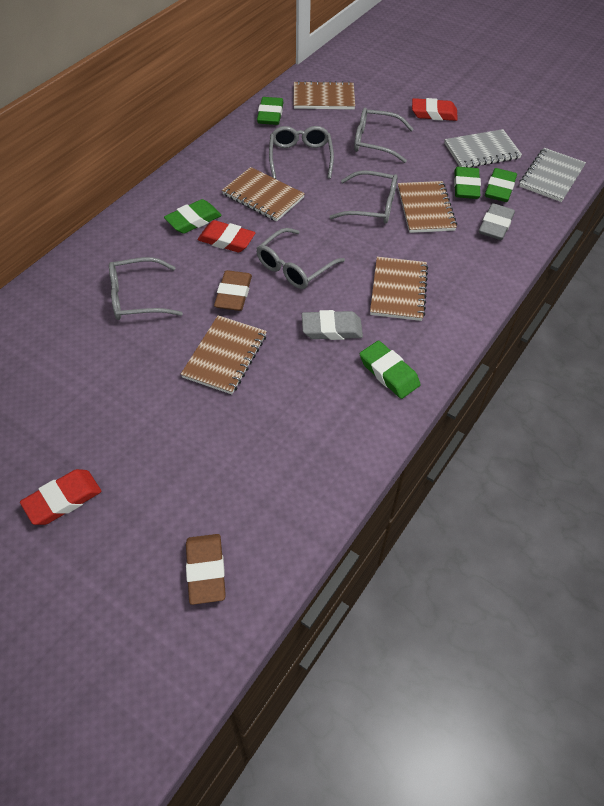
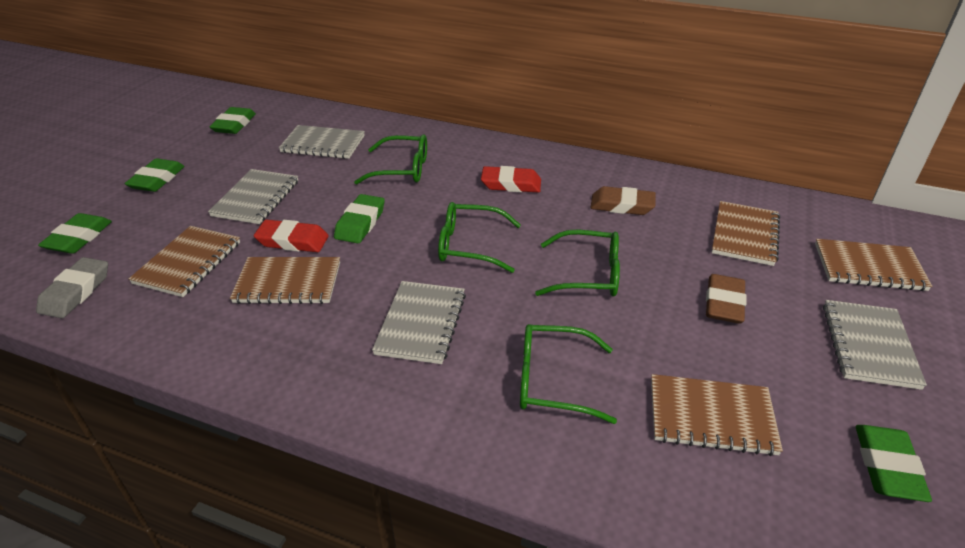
green glasses: 0 -> 4
grey eraser: 2 -> 1
grey glasses: 5 -> 0
grey notebook: 2 -> 4
red eraser: 3 -> 2

